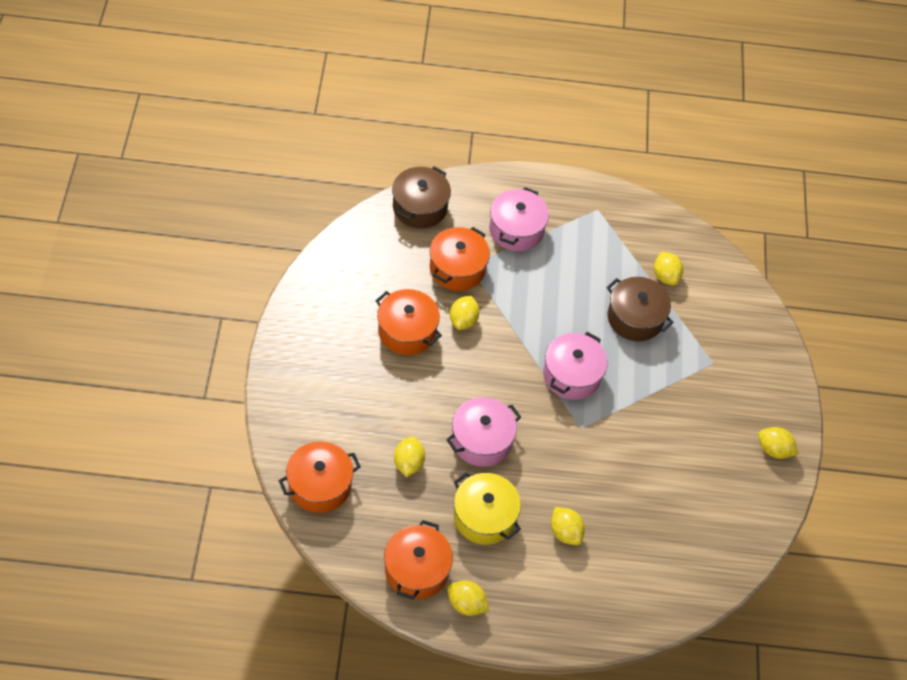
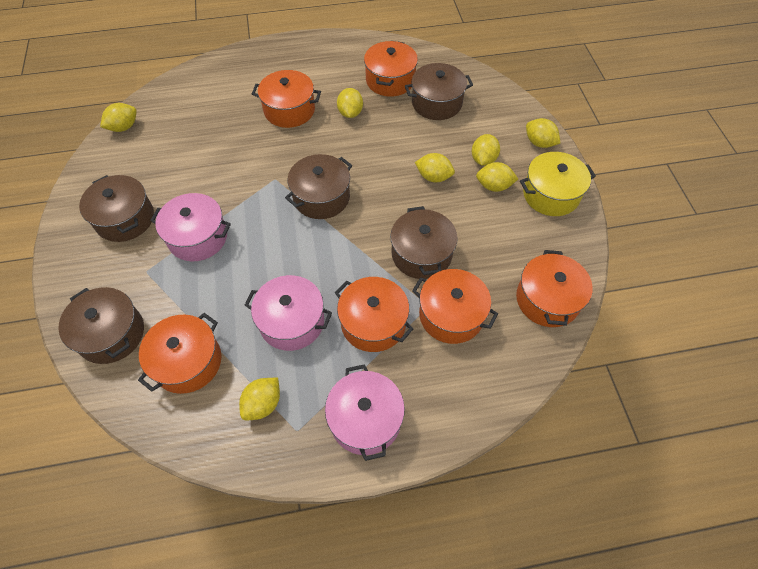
brown pot: 2 -> 5
orange pot: 4 -> 6
yellow lemon: 6 -> 7

